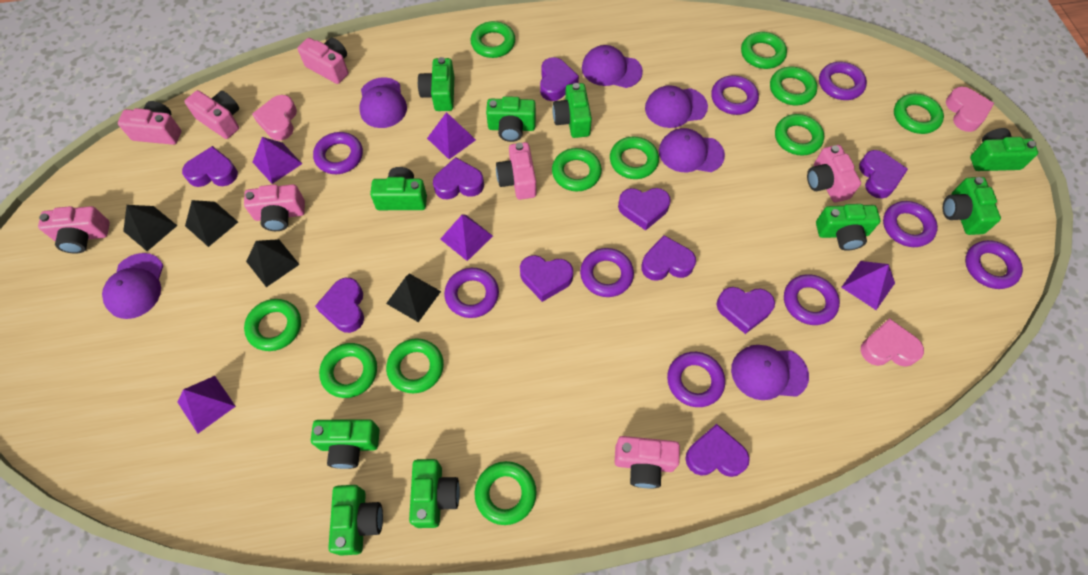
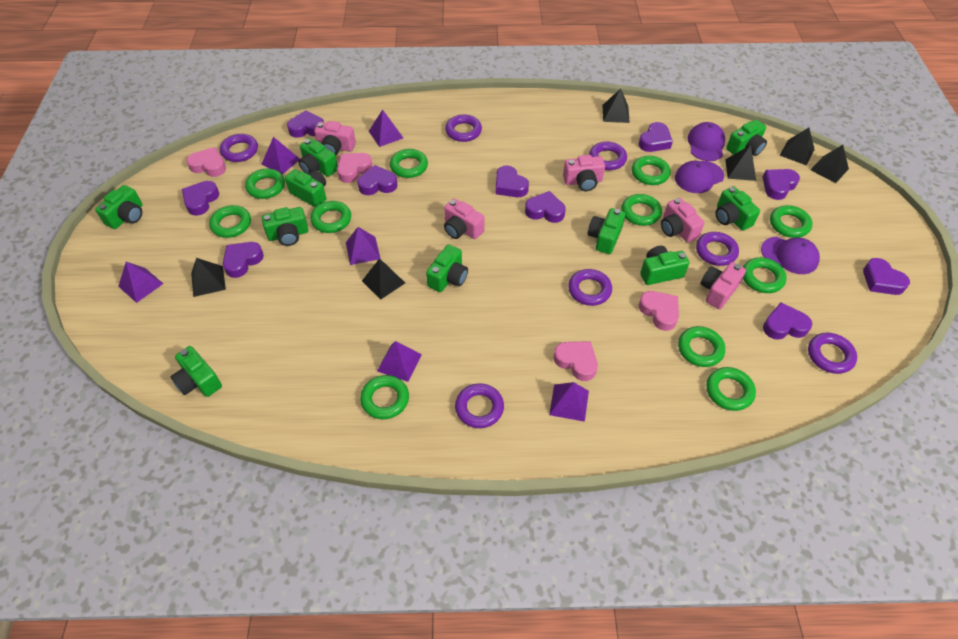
black pyramid: 4 -> 6
pink camera: 8 -> 5
pink heart: 3 -> 4
purple cap: 6 -> 3
purple pyramid: 5 -> 6
purple ring: 9 -> 7

